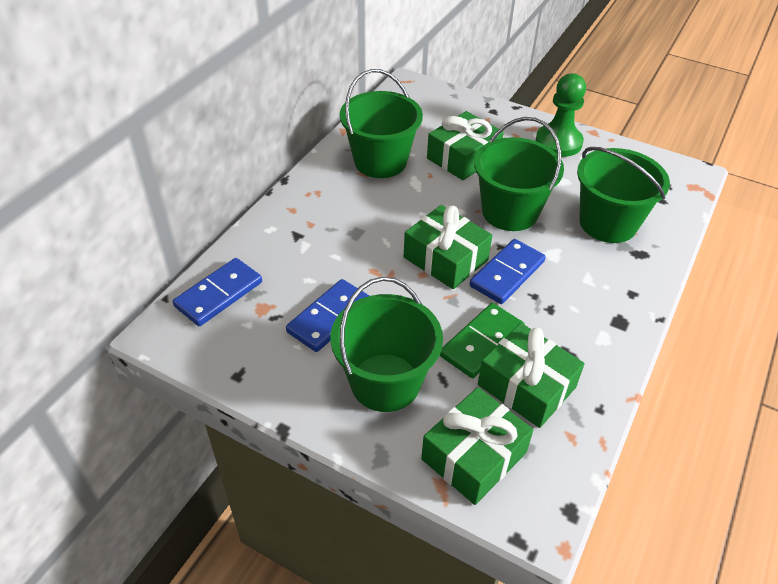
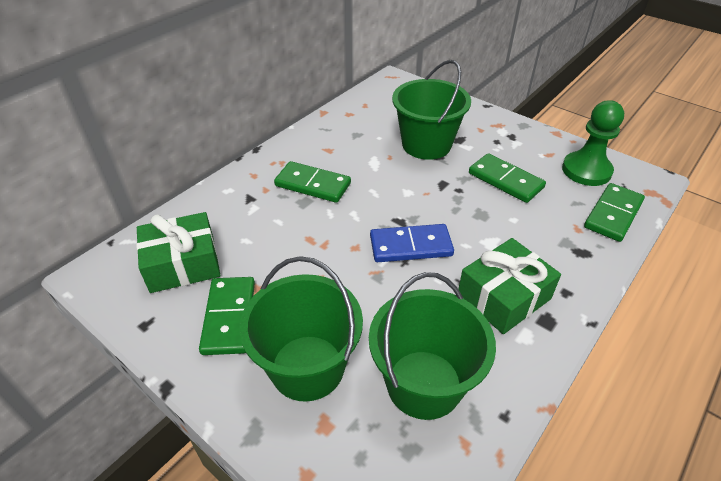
blue domino: 3 -> 1
green bucket: 4 -> 3
green domino: 1 -> 4
green gift: 4 -> 2

